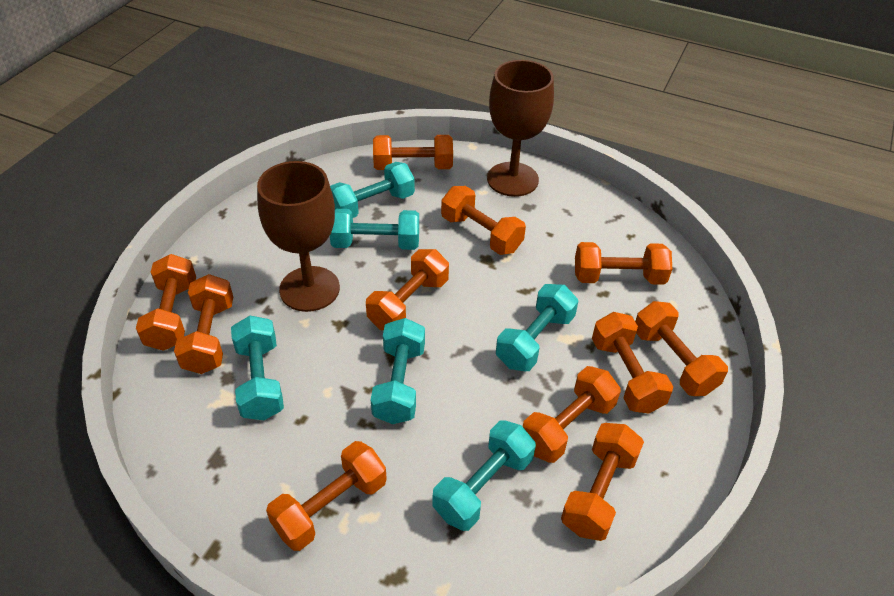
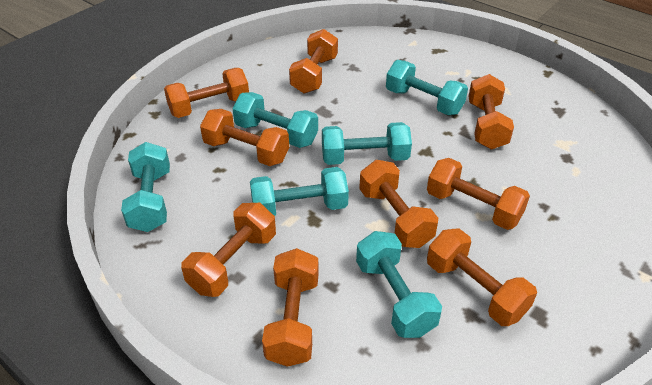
brown goblet: 2 -> 0
orange dumbbell: 11 -> 9

